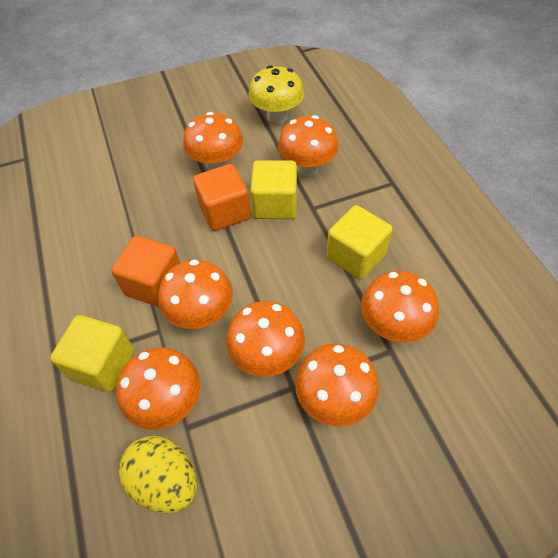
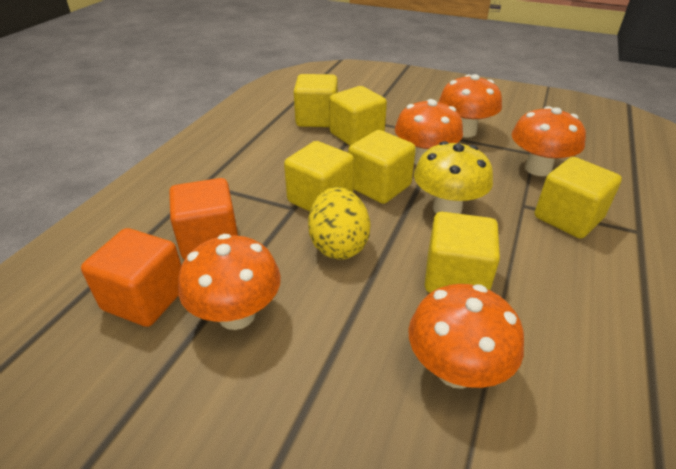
orange mushroom: 7 -> 5
yellow cube: 3 -> 6

